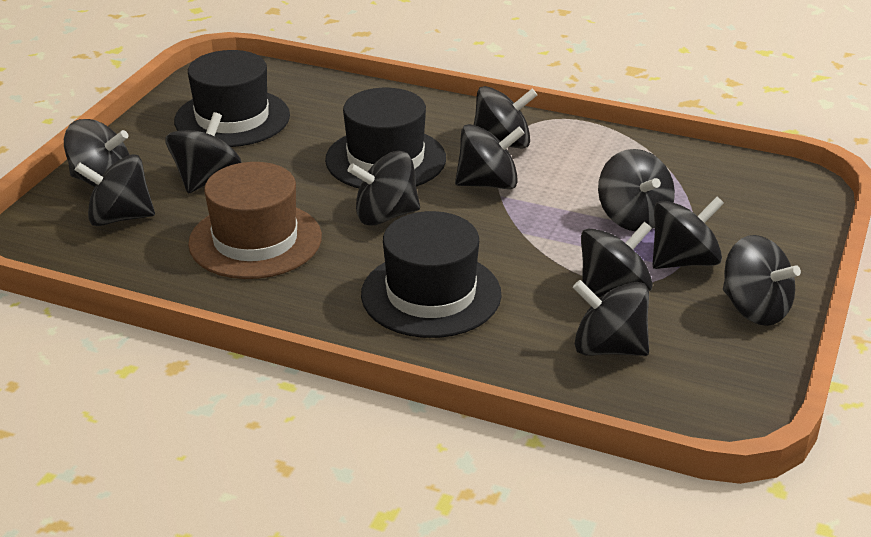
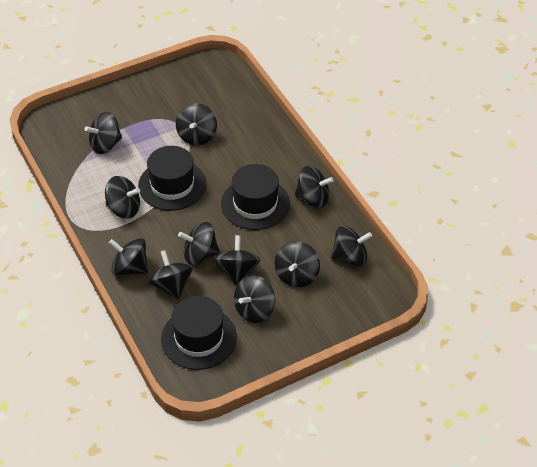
brown hat: 1 -> 0

